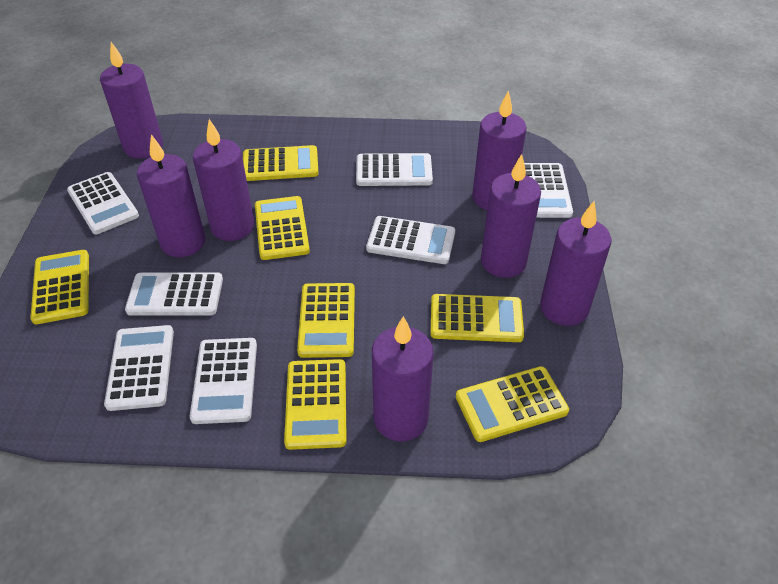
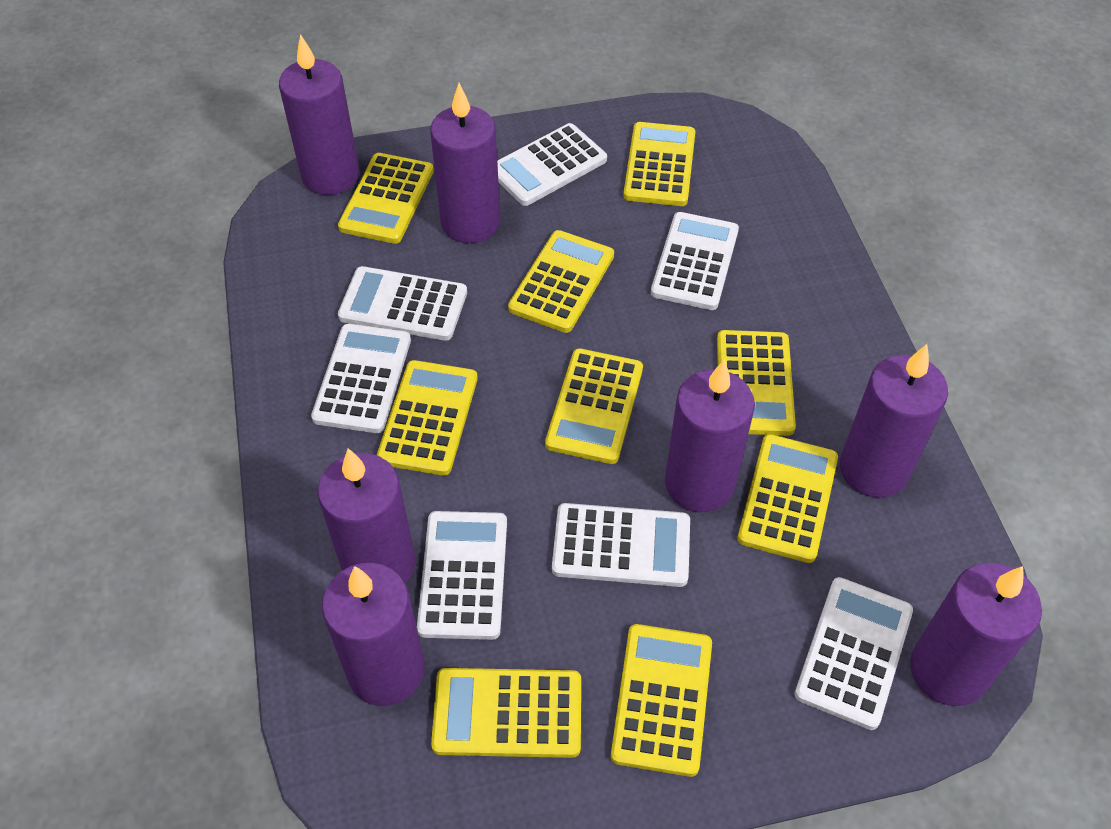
yellow calculator: 7 -> 9

